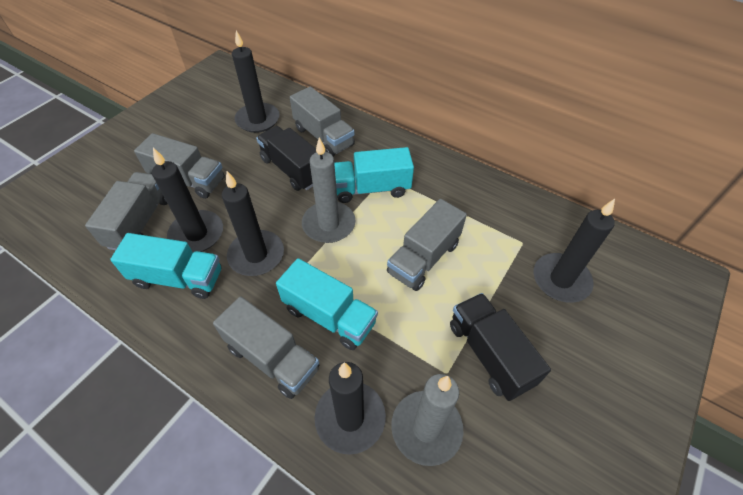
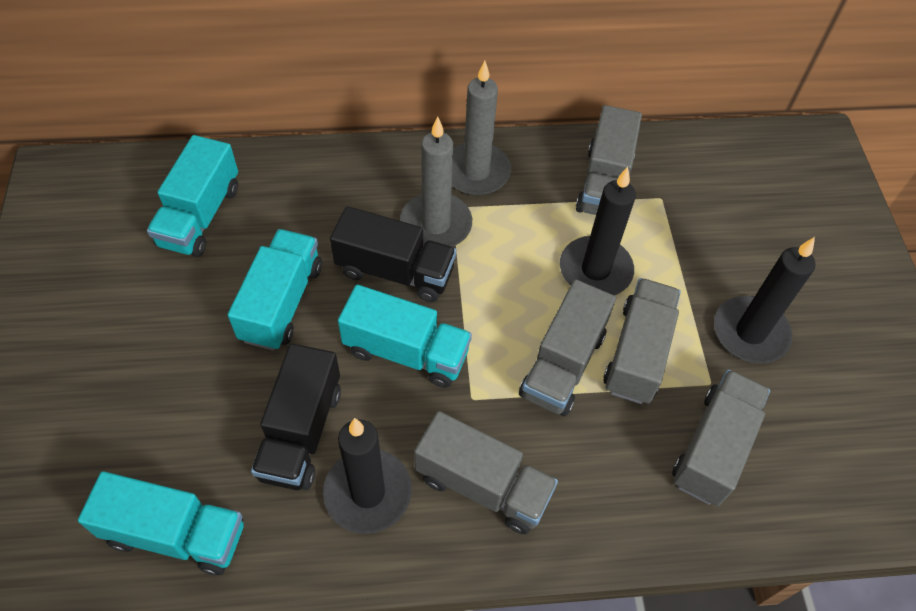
black candle: 5 -> 3
turquoise truck: 3 -> 4

